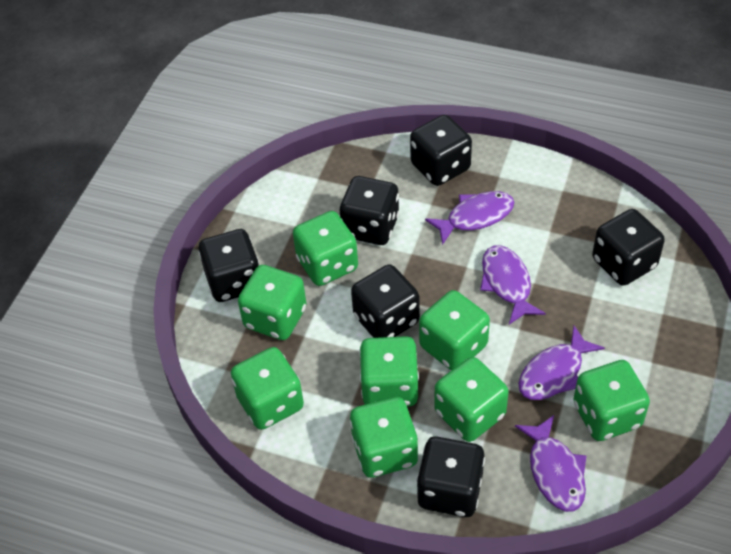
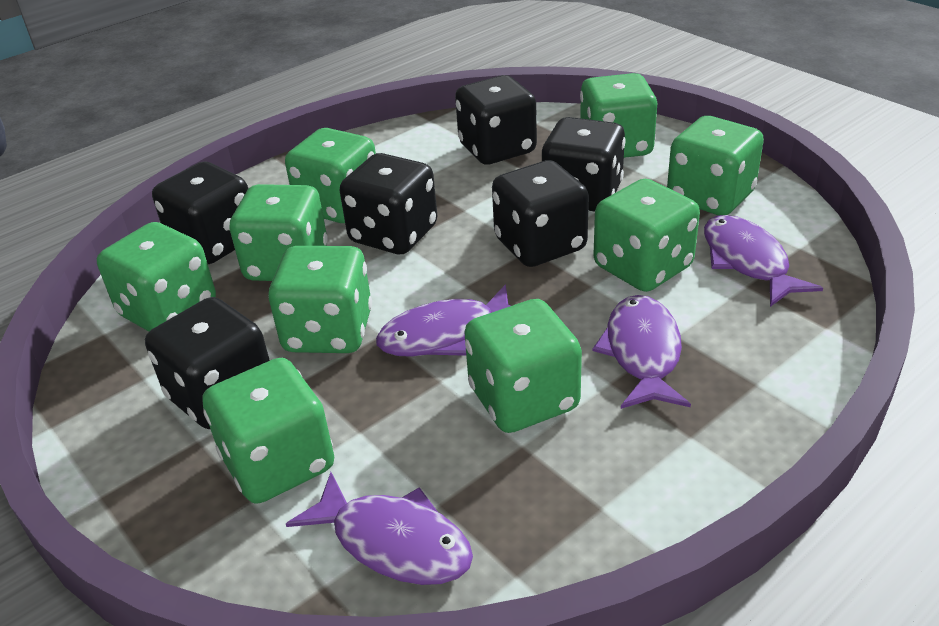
green dice: 8 -> 9

